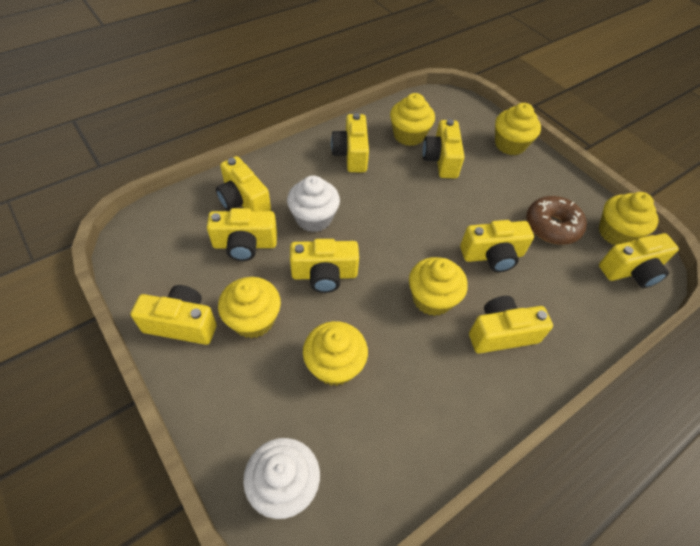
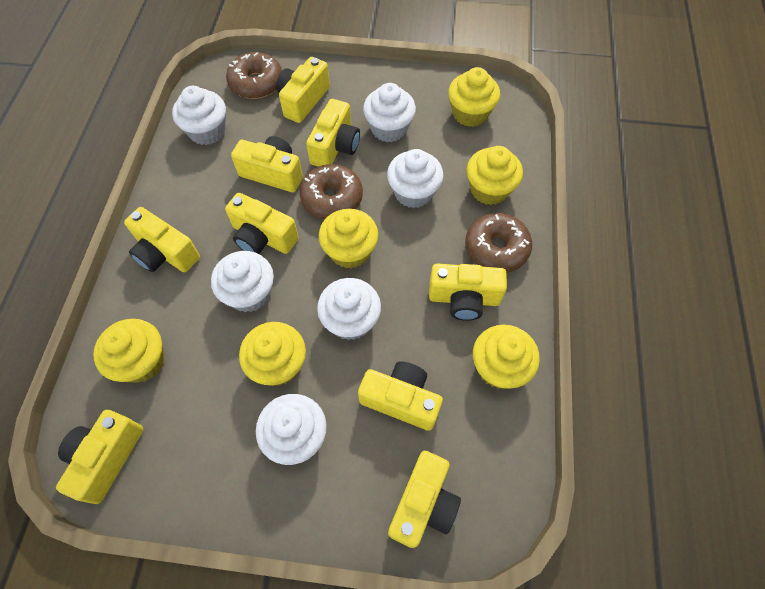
brown donut: 1 -> 3
white cupcake: 2 -> 6

